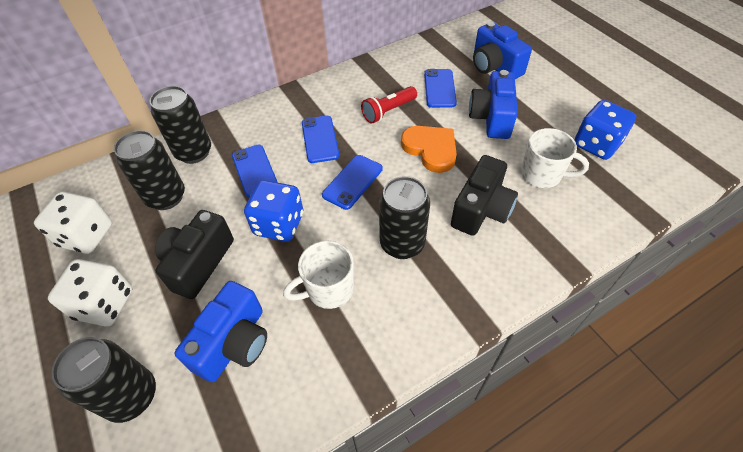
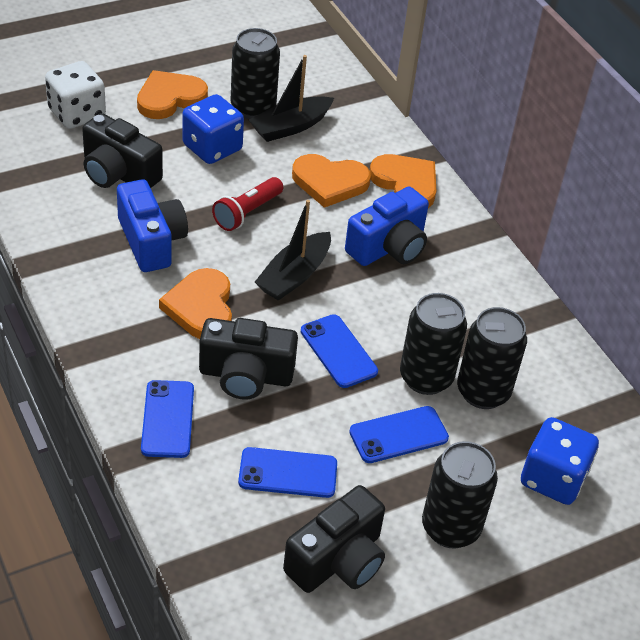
black boat: 0 -> 2
black camera: 2 -> 3
blue camera: 3 -> 2
orange heart: 1 -> 4
white dice: 2 -> 1
white mug: 2 -> 0

